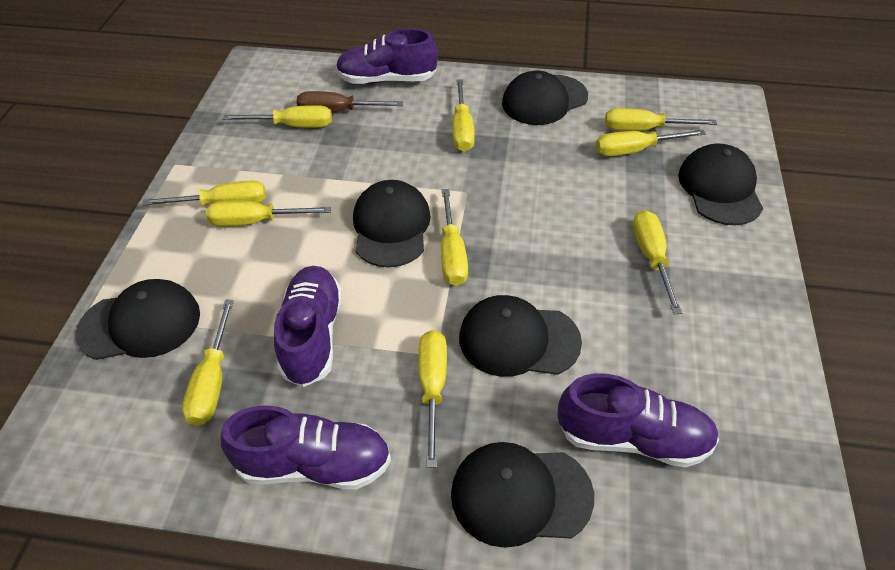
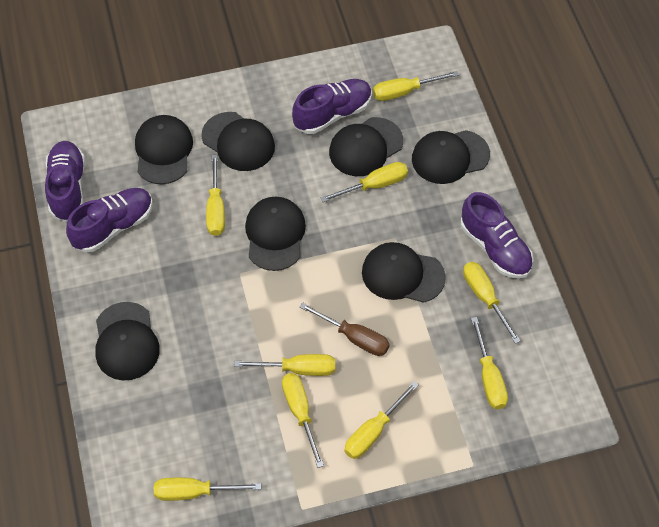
black cap: 6 -> 7
yellow screwdriver: 10 -> 9

